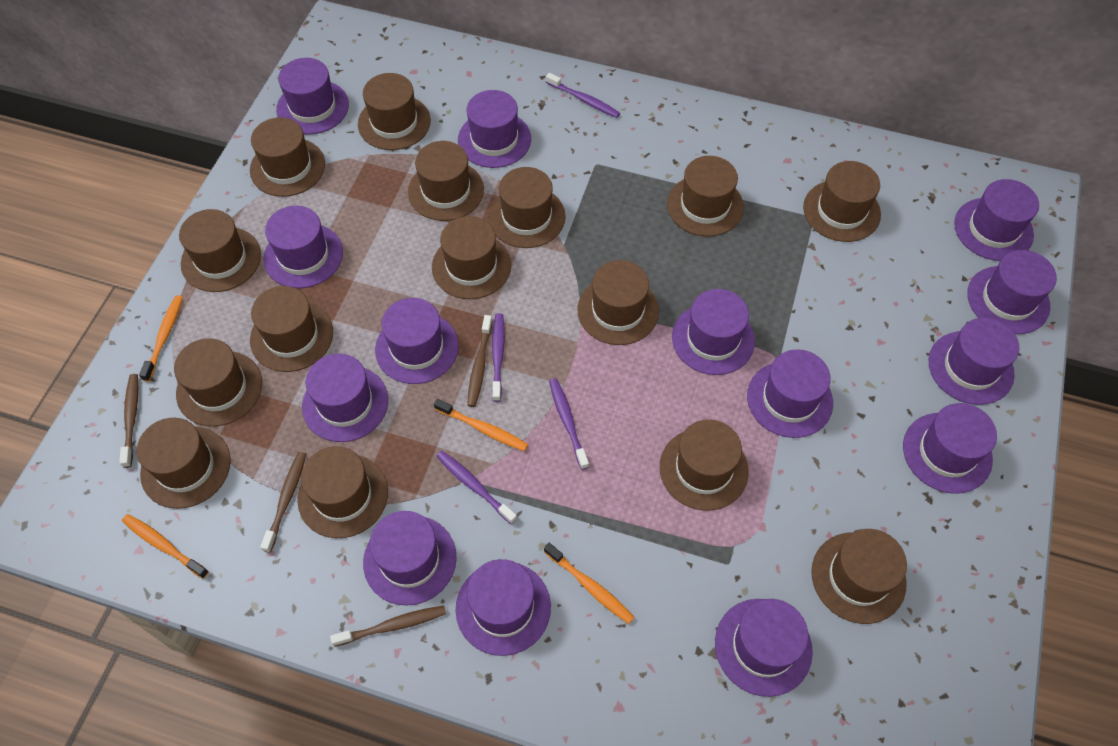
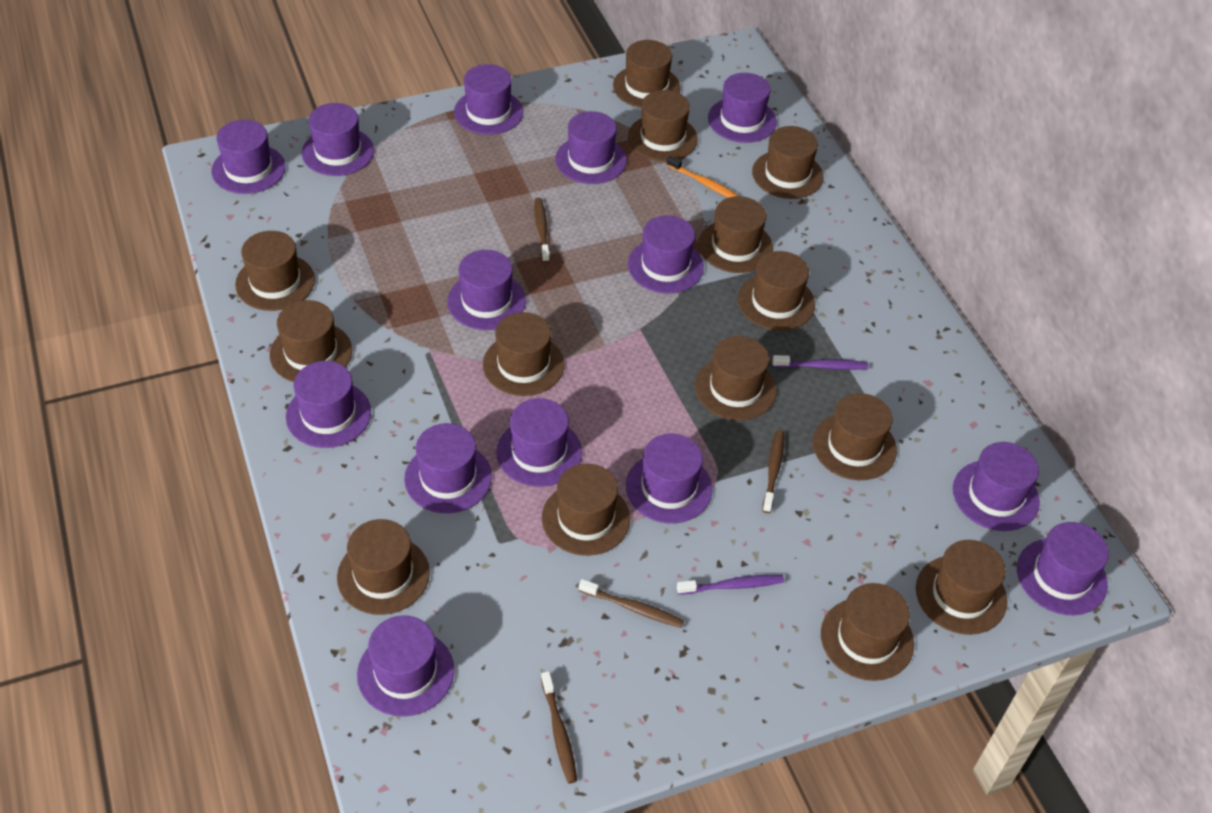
brown hat: 15 -> 14
orange toothbrush: 4 -> 1
purple toothbrush: 4 -> 2

